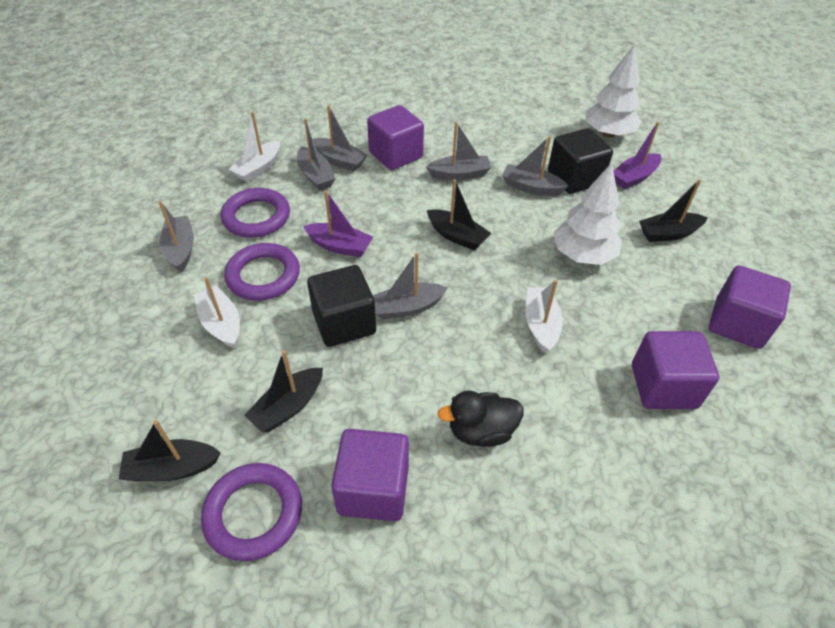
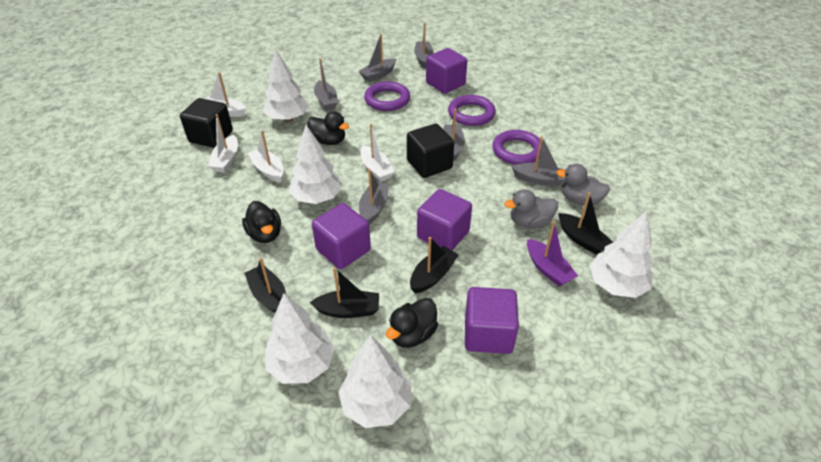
black duck: 1 -> 3
grey duck: 0 -> 2
purple boat: 2 -> 1
white boat: 3 -> 4
white tree: 2 -> 5

